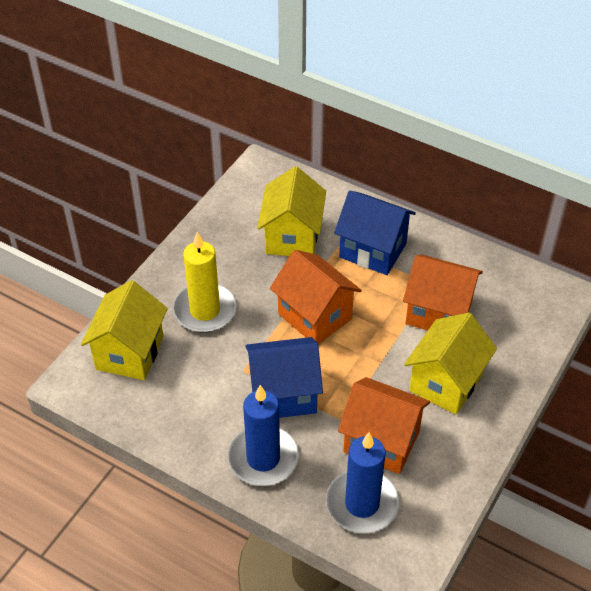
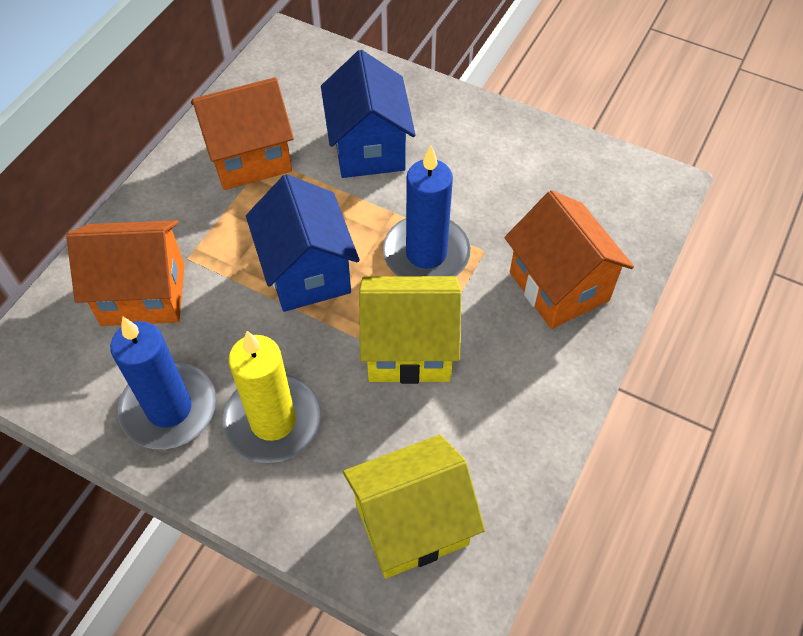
yellow house: 3 -> 2

